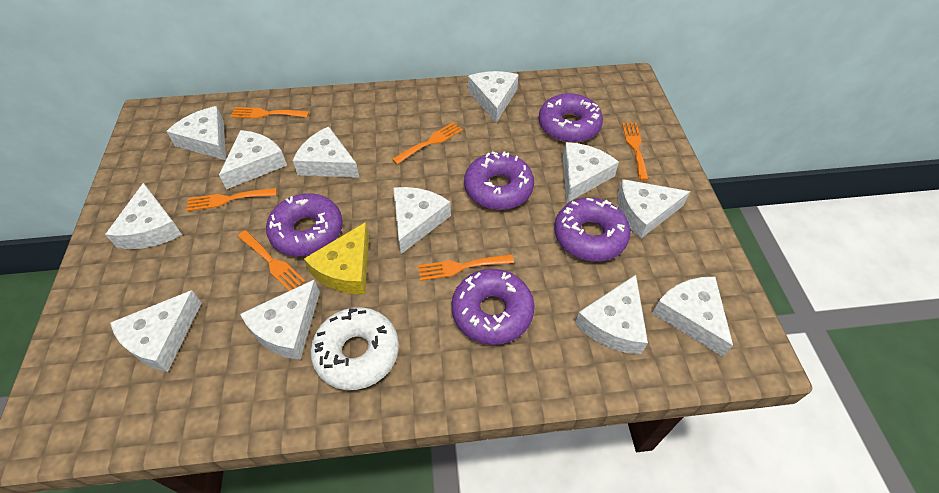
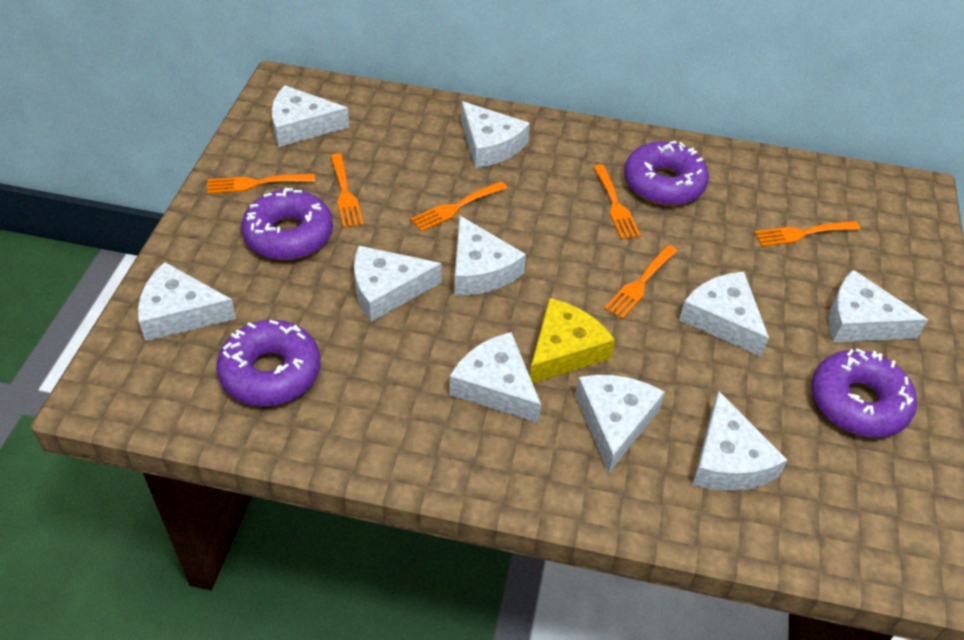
purple donut: 5 -> 4
white cheese: 12 -> 10
white donut: 1 -> 0

